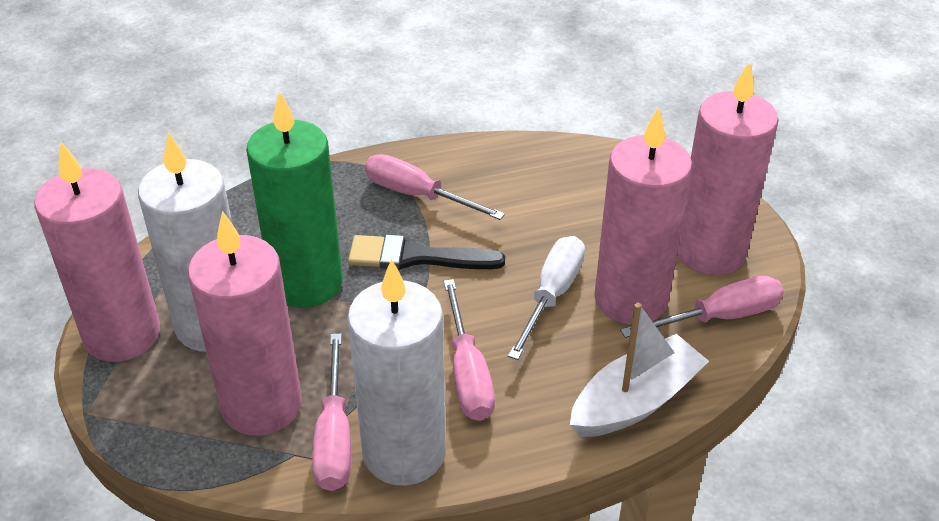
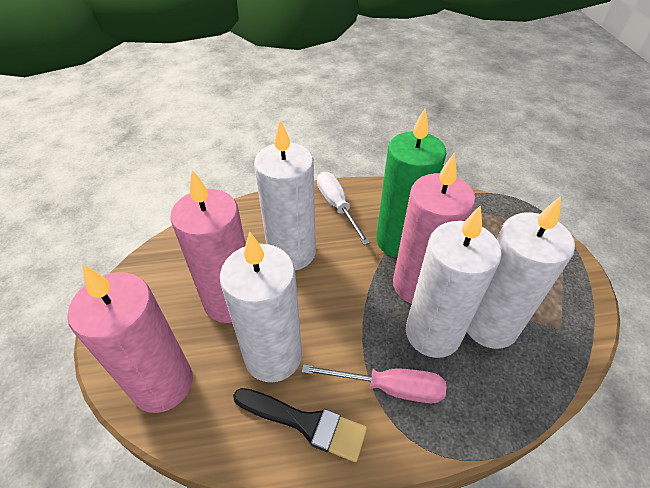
pink candle: 4 -> 3
pink screwdriver: 4 -> 1
white boat: 1 -> 0
white candle: 2 -> 4

